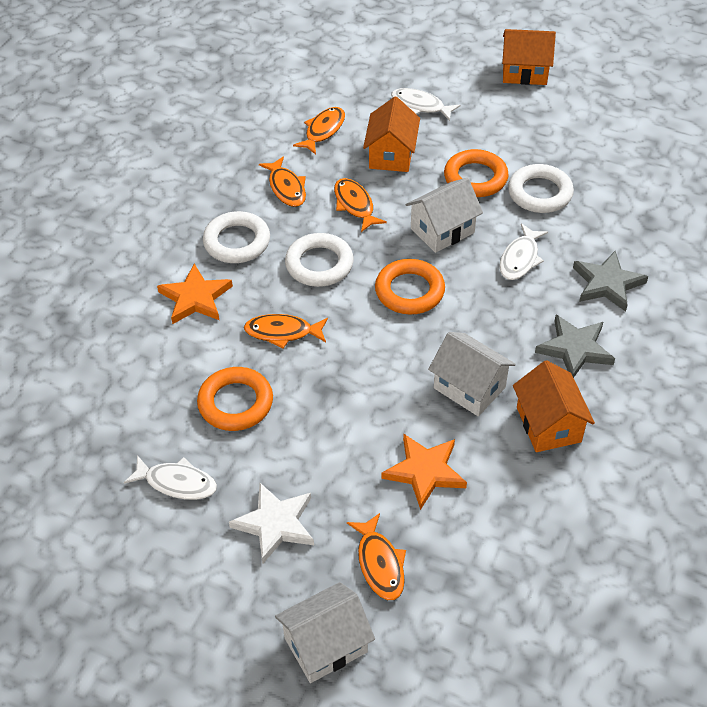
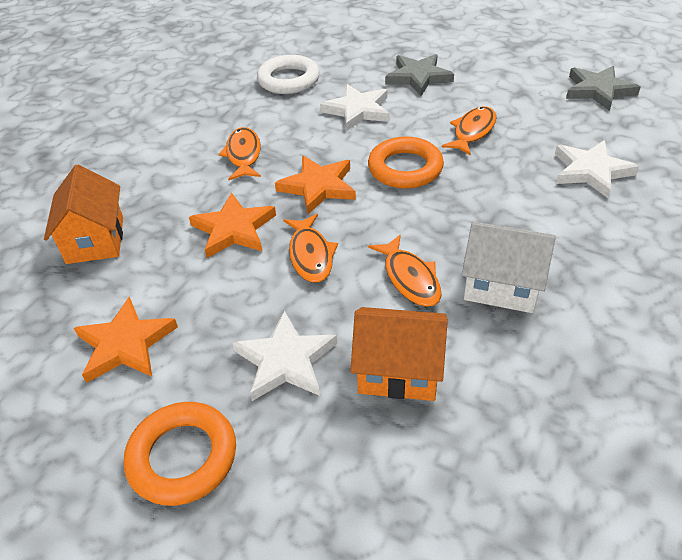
orange fish: 5 -> 4
orange house: 3 -> 2
orange ring: 3 -> 2
orange star: 2 -> 3
white fish: 3 -> 0
white house: 3 -> 1
white ring: 3 -> 1
white star: 1 -> 3

